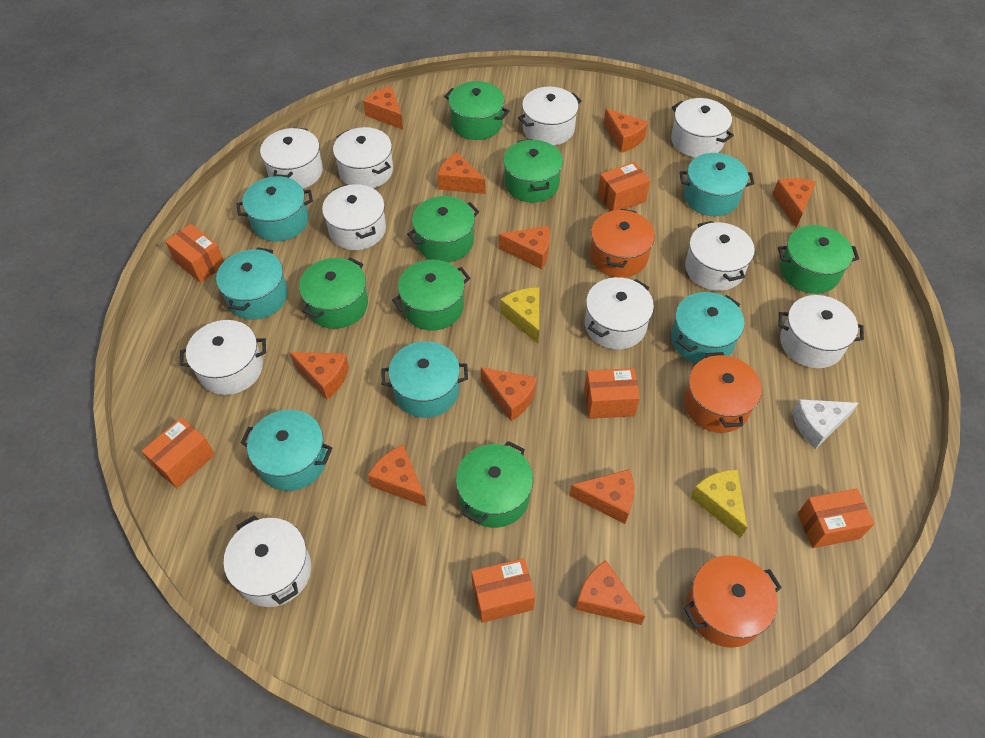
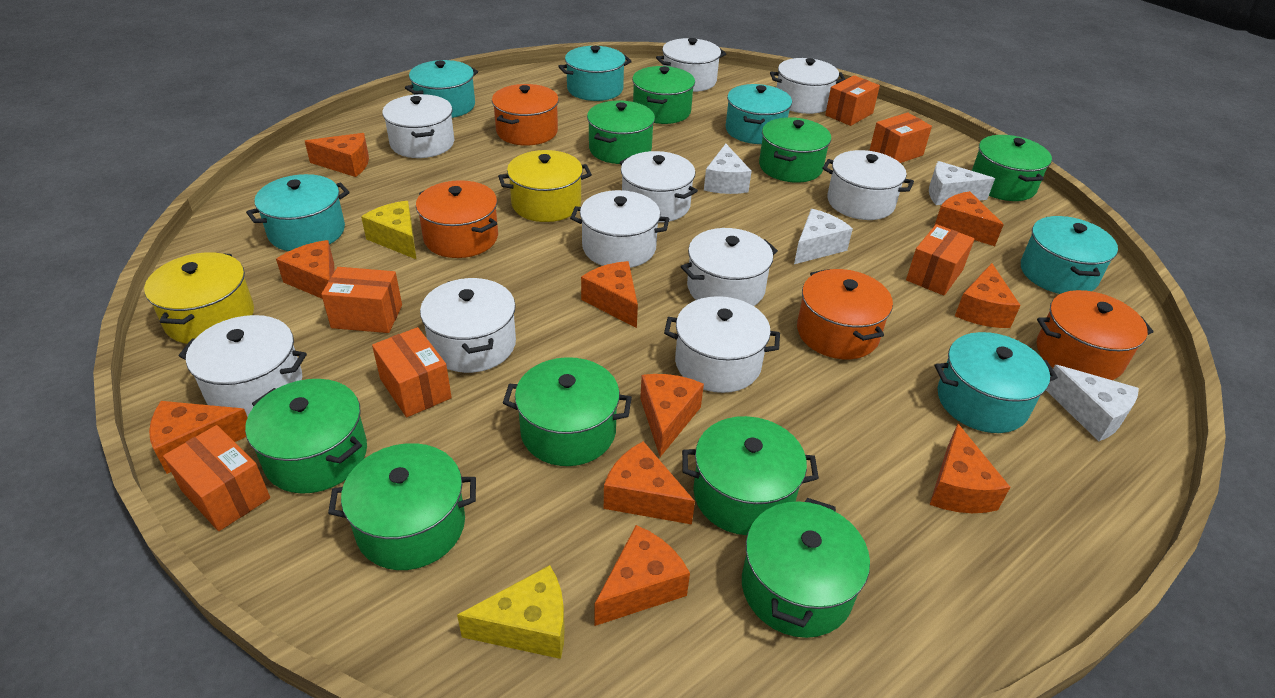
green pot: 7 -> 9
orange pot: 3 -> 4
white cheese: 1 -> 4
yellow pot: 0 -> 2

